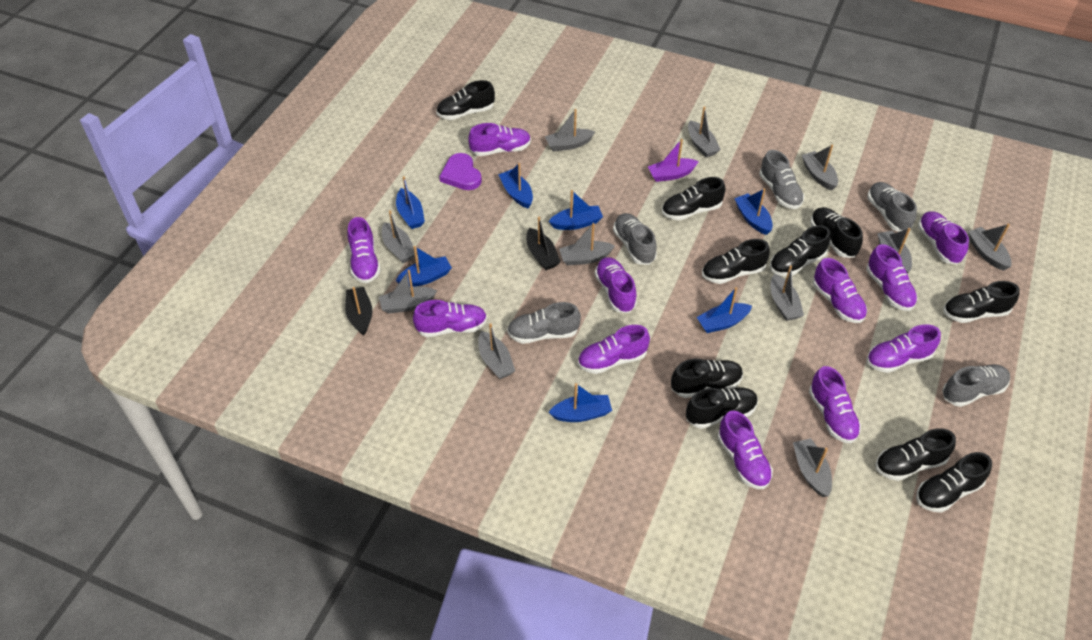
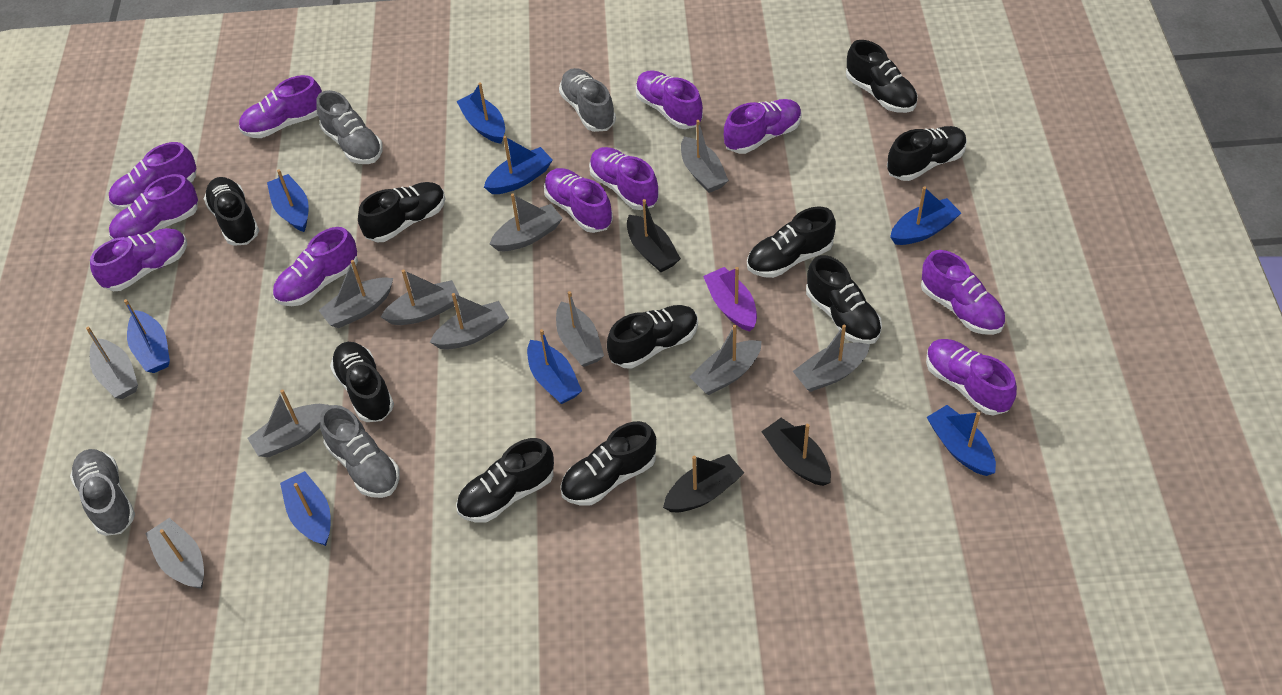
black boat: 2 -> 3
blue boat: 7 -> 8
grey shoe: 5 -> 4
purple heart: 1 -> 0

